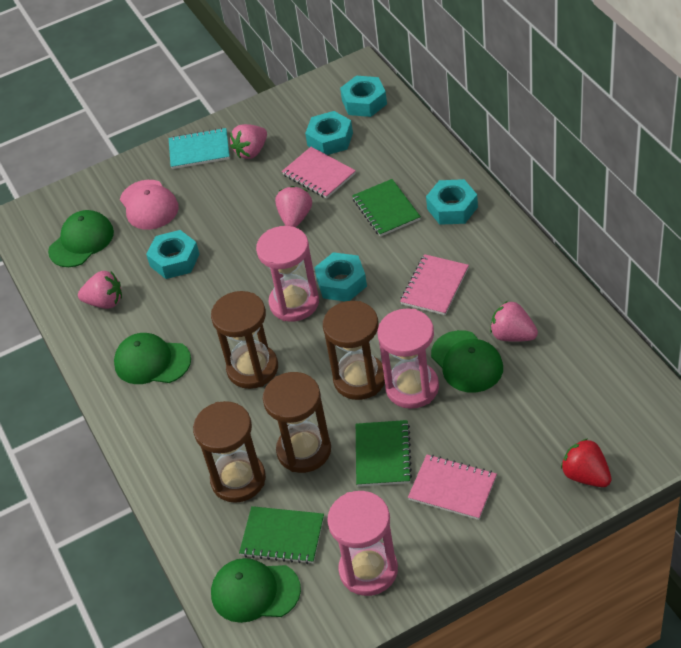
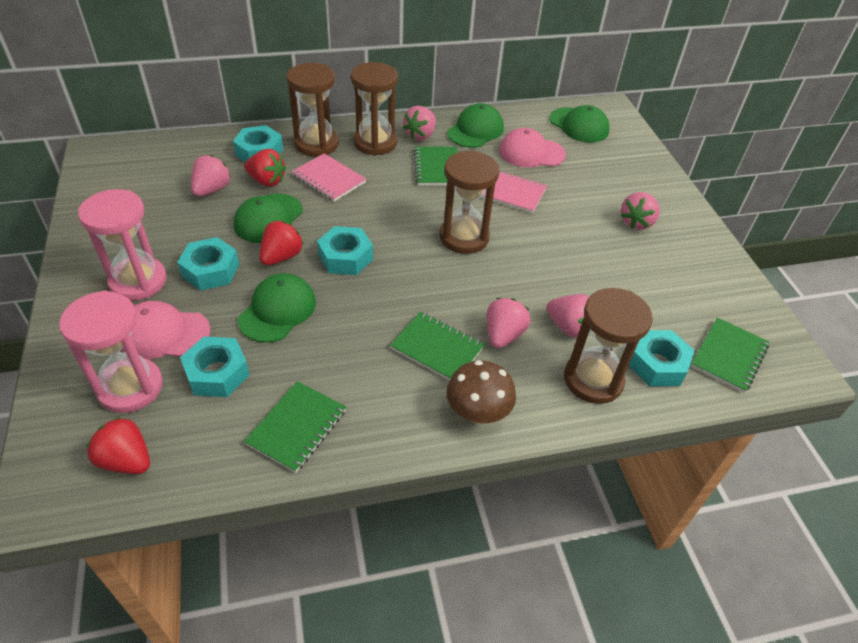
brown mushroom: 0 -> 1
green notebook: 3 -> 4
pink cap: 1 -> 2
pink hourglass: 3 -> 2
pink notebook: 3 -> 2
pink strawberry: 4 -> 5
red strawberry: 1 -> 3
turquoise notebook: 1 -> 0

